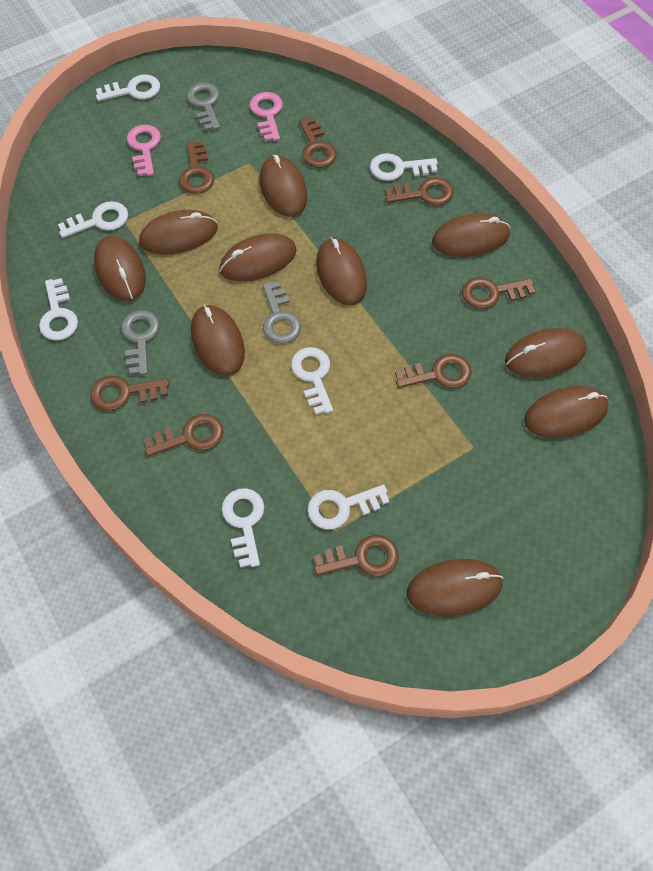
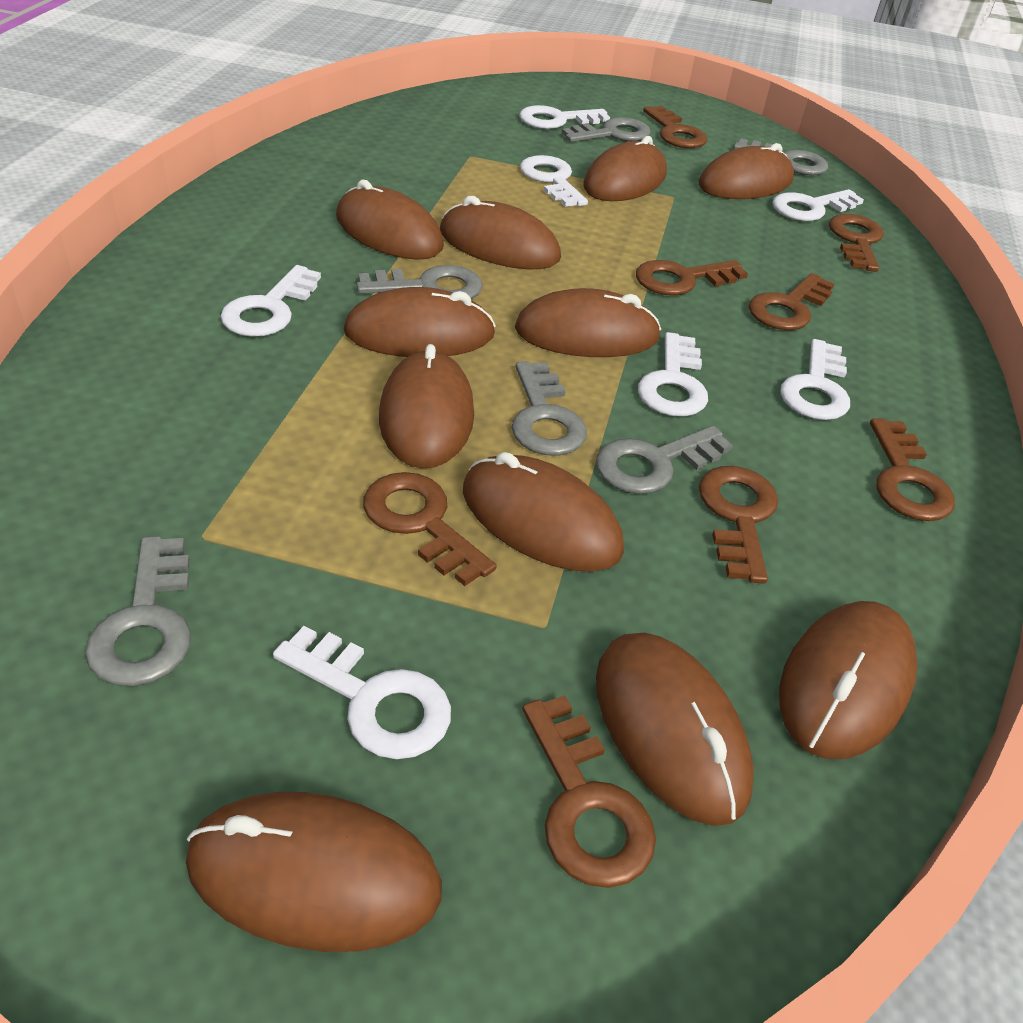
brown mouse: 10 -> 11
grey key: 3 -> 6
pink key: 2 -> 0

